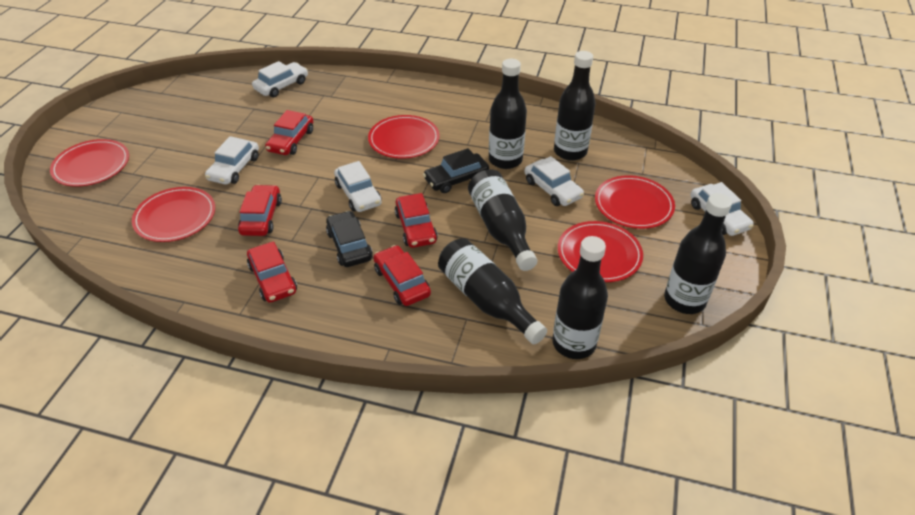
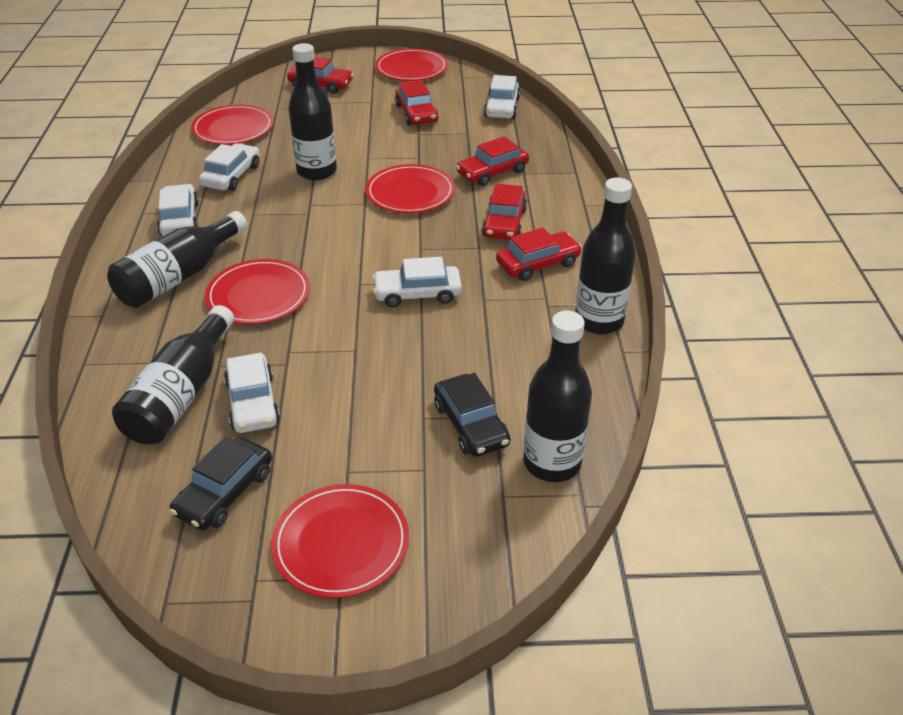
black bottle: 6 -> 5

